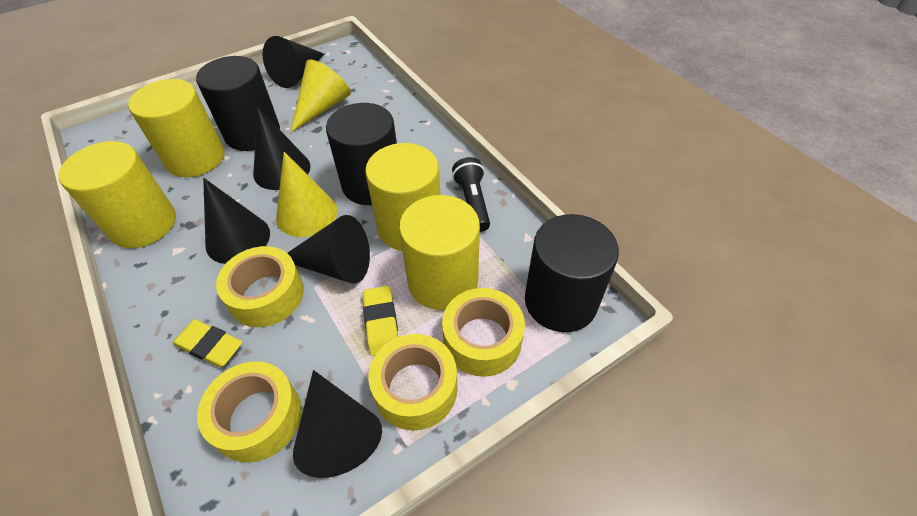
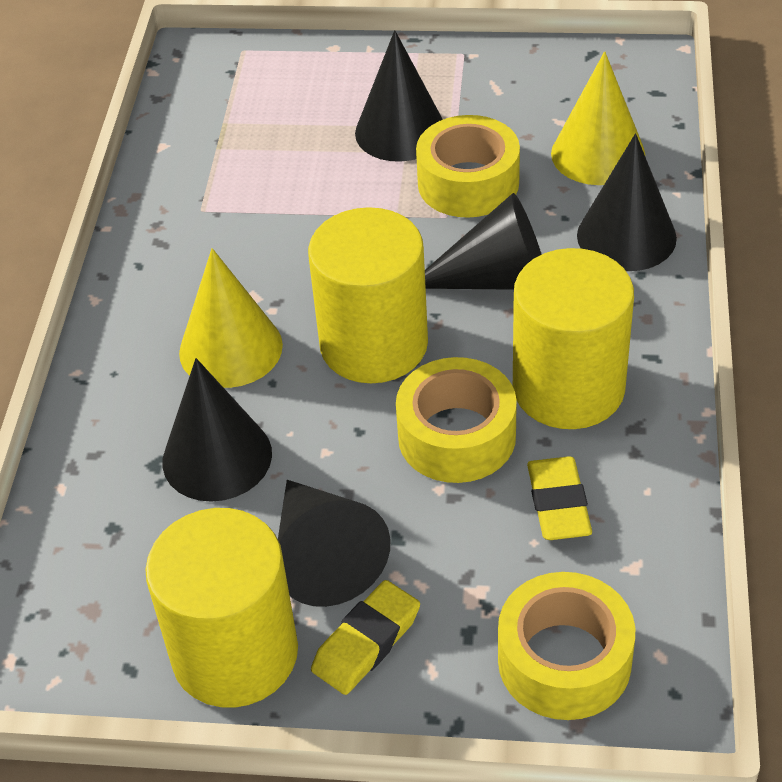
black cylinder: 3 -> 0
black flashlight: 1 -> 0
yellow cylinder: 4 -> 3
yellow tape: 4 -> 3

